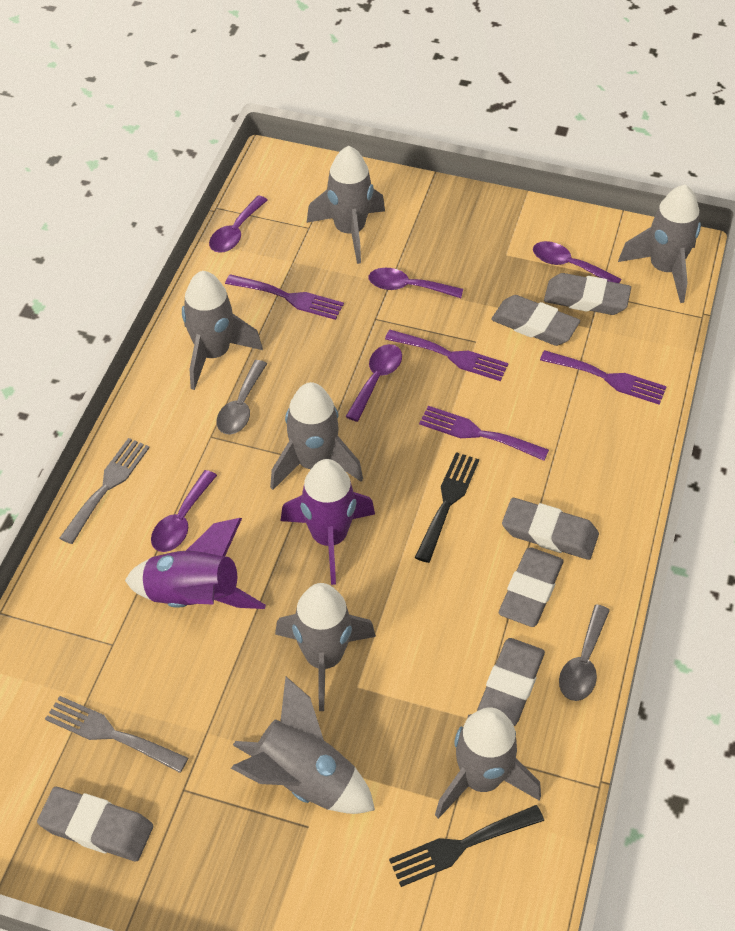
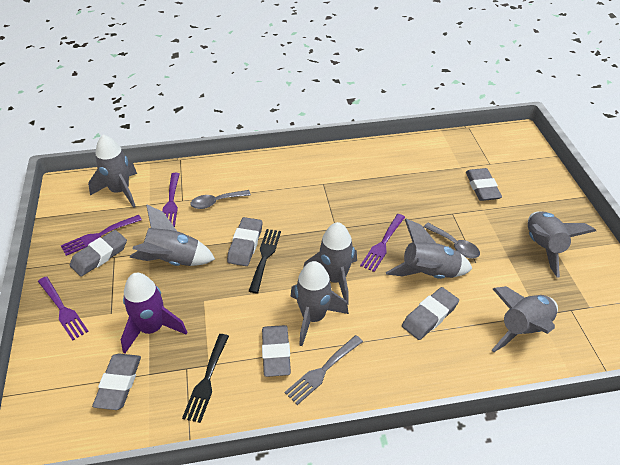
grey fork: 2 -> 1
purple rocket: 2 -> 1
purple spoon: 5 -> 0

